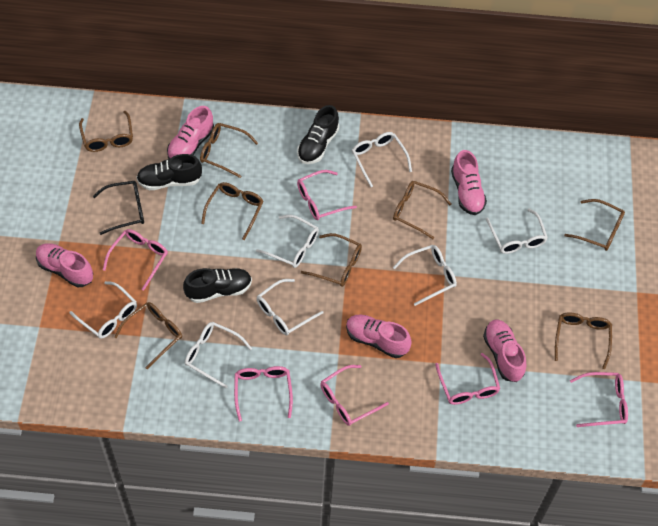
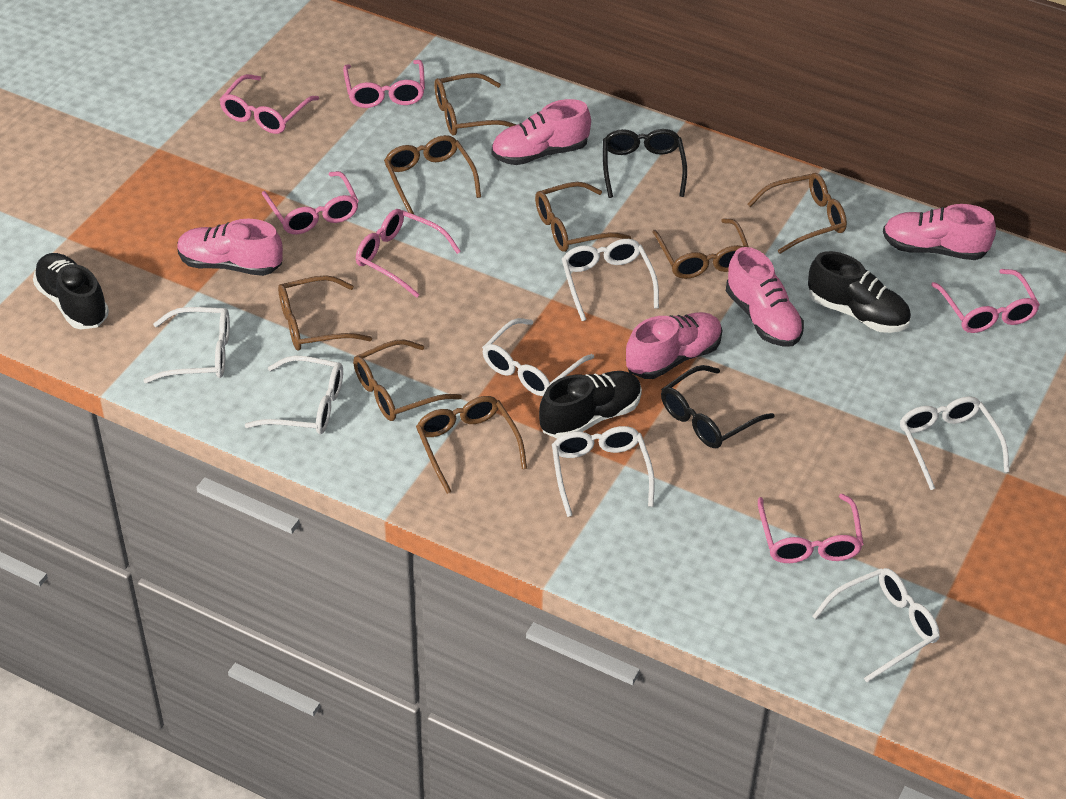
black glasses: 1 -> 2

